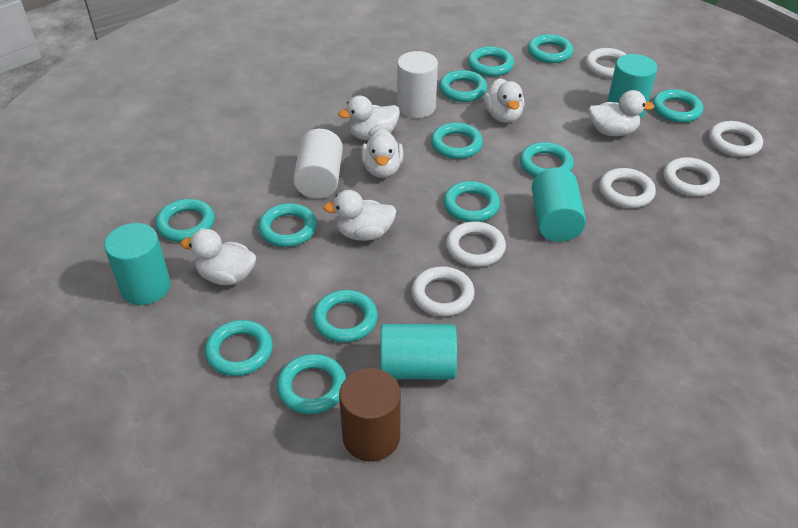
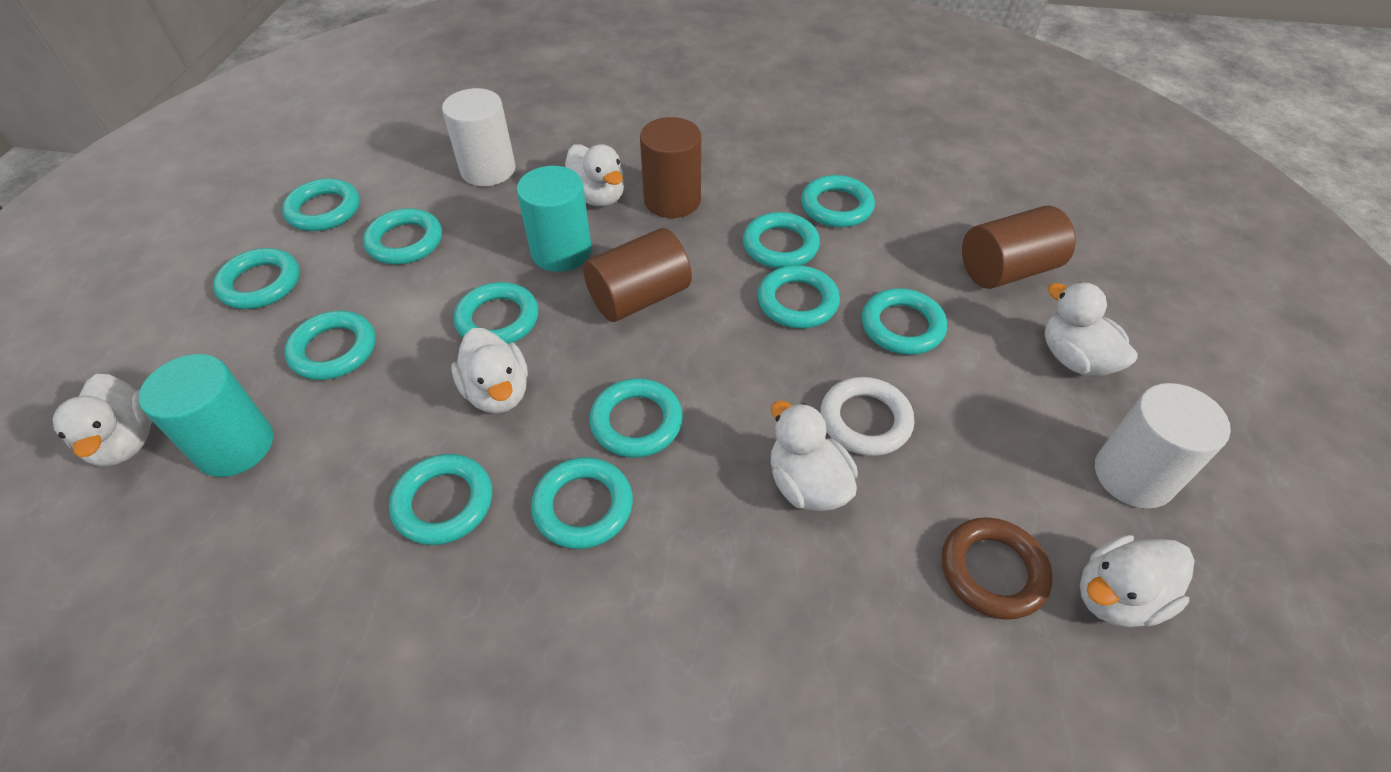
brown cylinder: 1 -> 3
brown ring: 0 -> 1
turquoise cylinder: 4 -> 2
white ring: 6 -> 1

